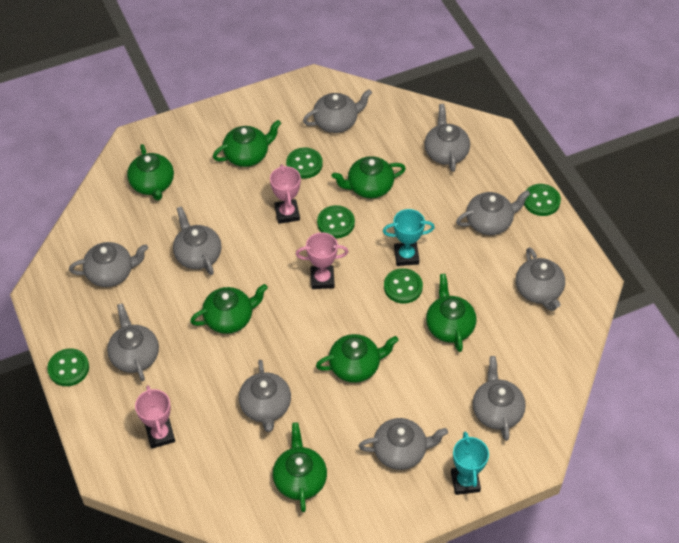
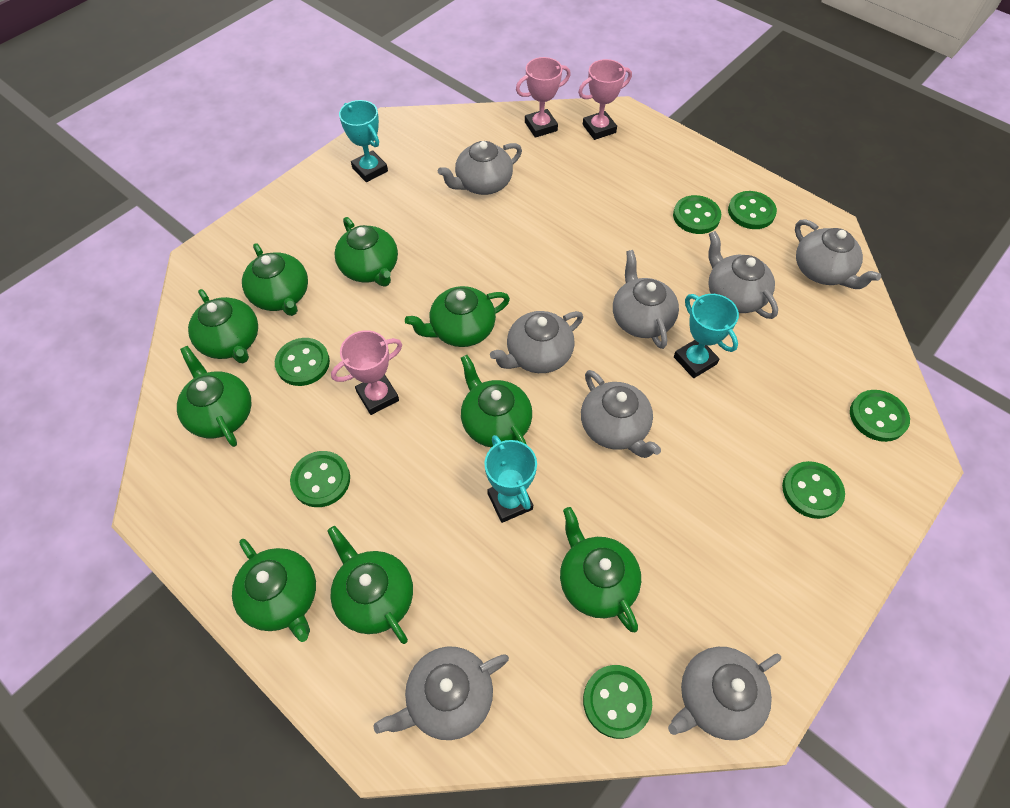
green button: 5 -> 7
green teapot: 7 -> 9
grey teapot: 10 -> 8
turquoise trophy: 2 -> 3

